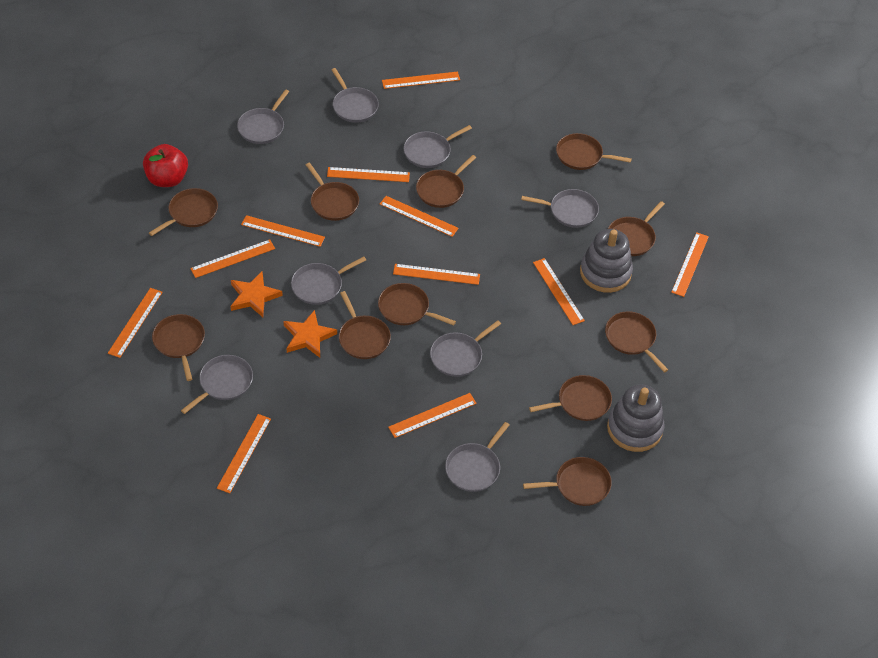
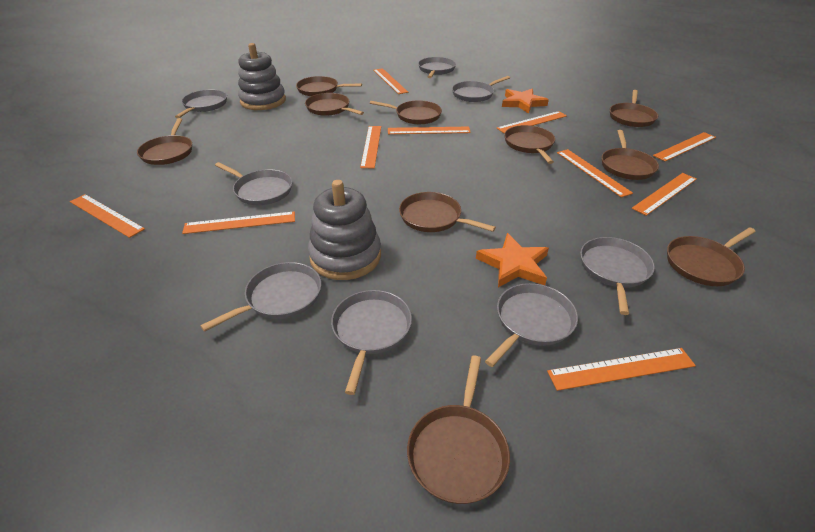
brown pan: 11 -> 10
orange ruler: 11 -> 10
red apple: 1 -> 0

